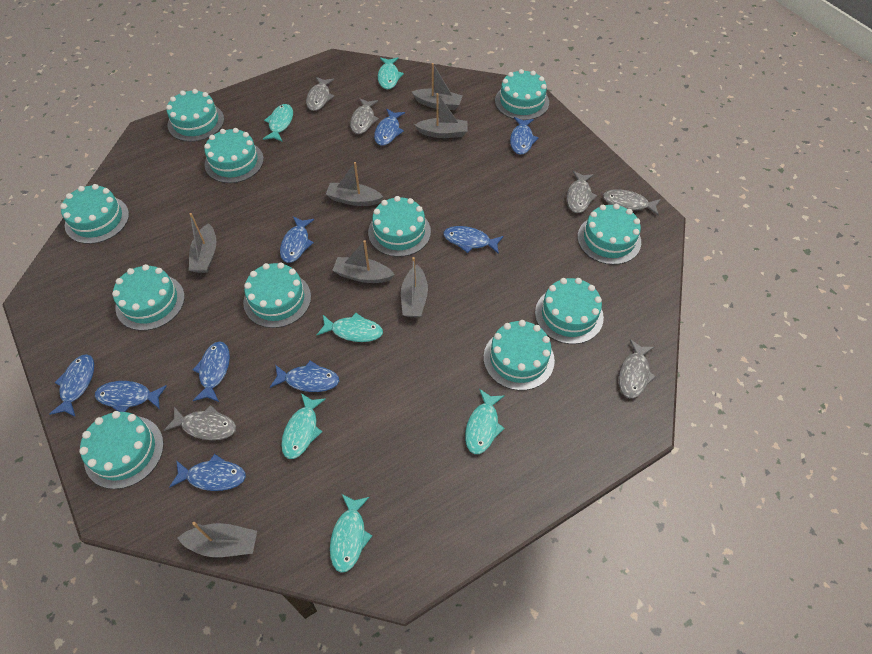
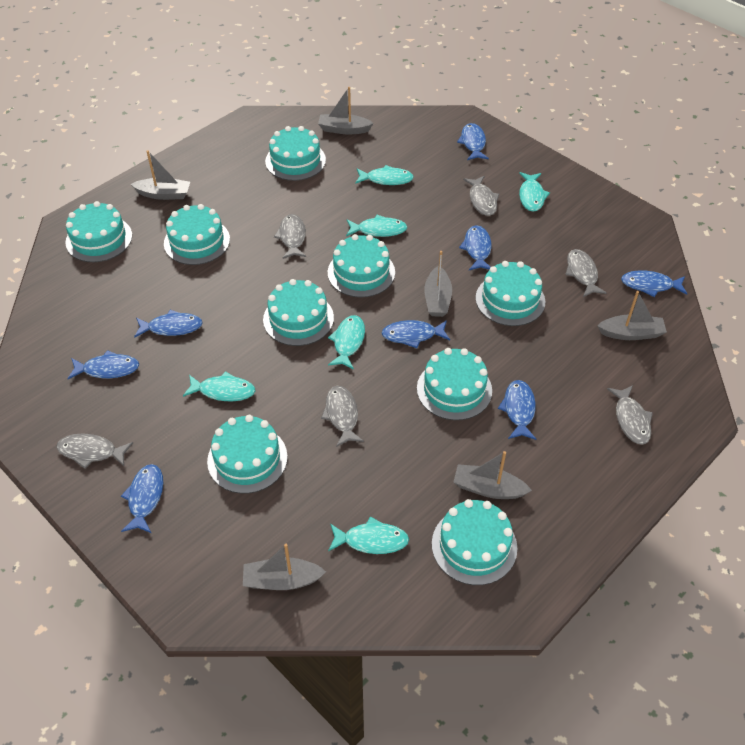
blue fish: 9 -> 8
grey boat: 7 -> 6
turquoise cake: 11 -> 9

